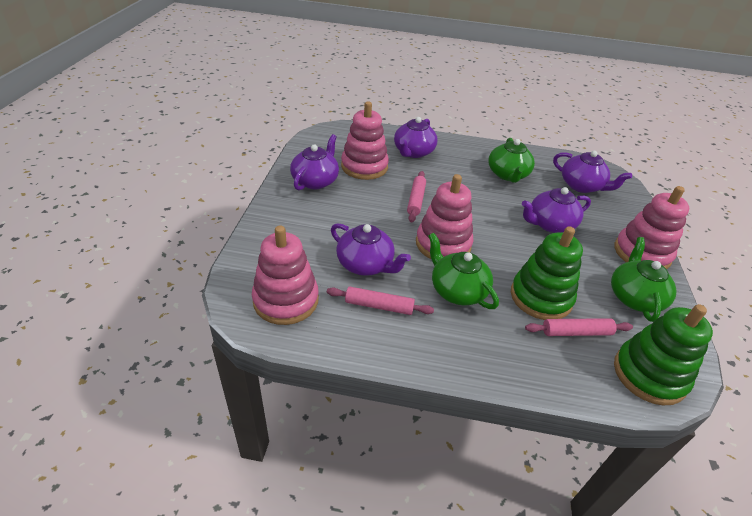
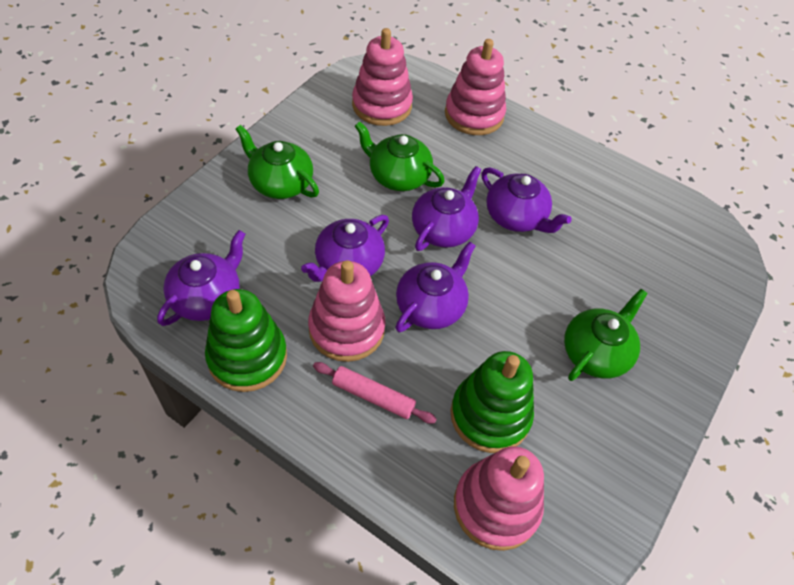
pink rolling pin: 3 -> 1

